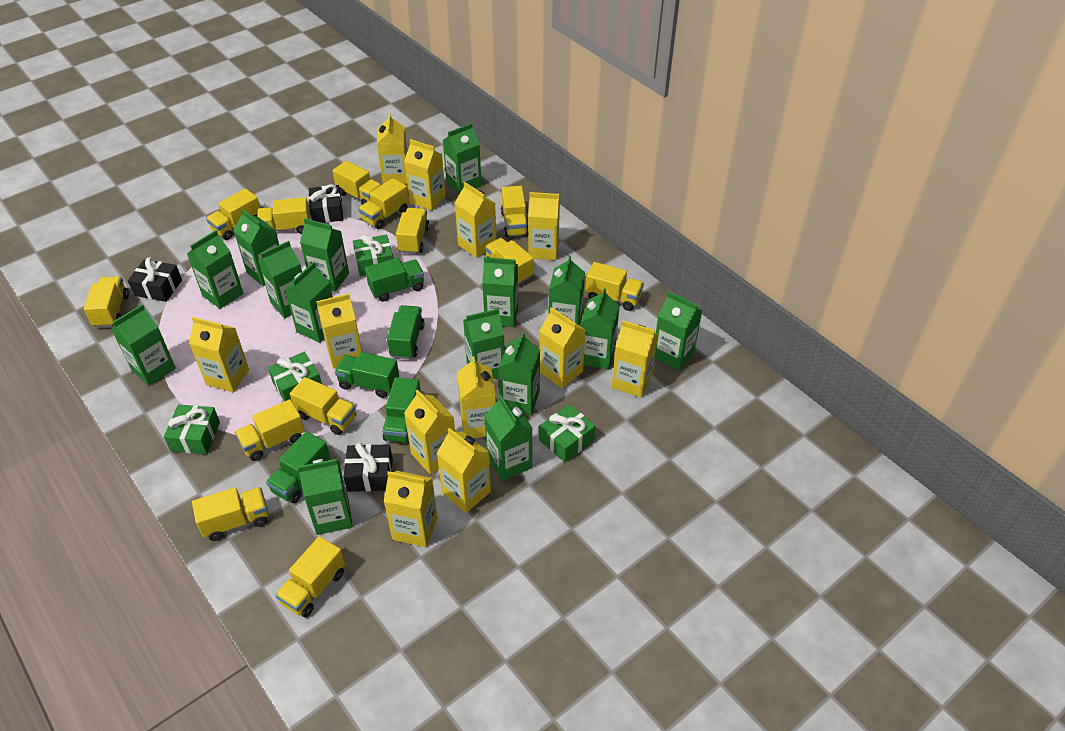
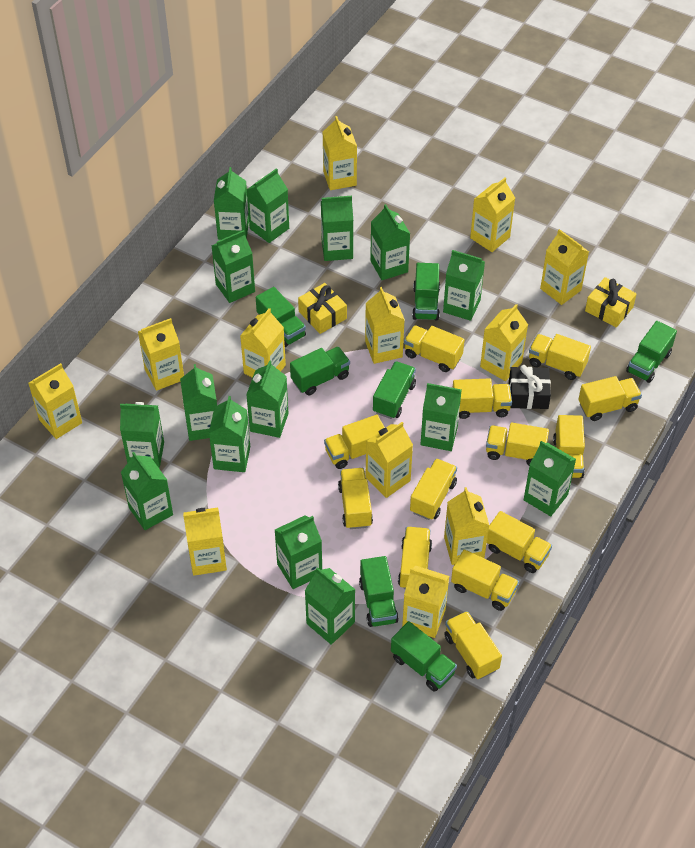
black gift: 3 -> 1
green gift: 4 -> 0
green truck: 5 -> 7
yellow gift: 0 -> 2

